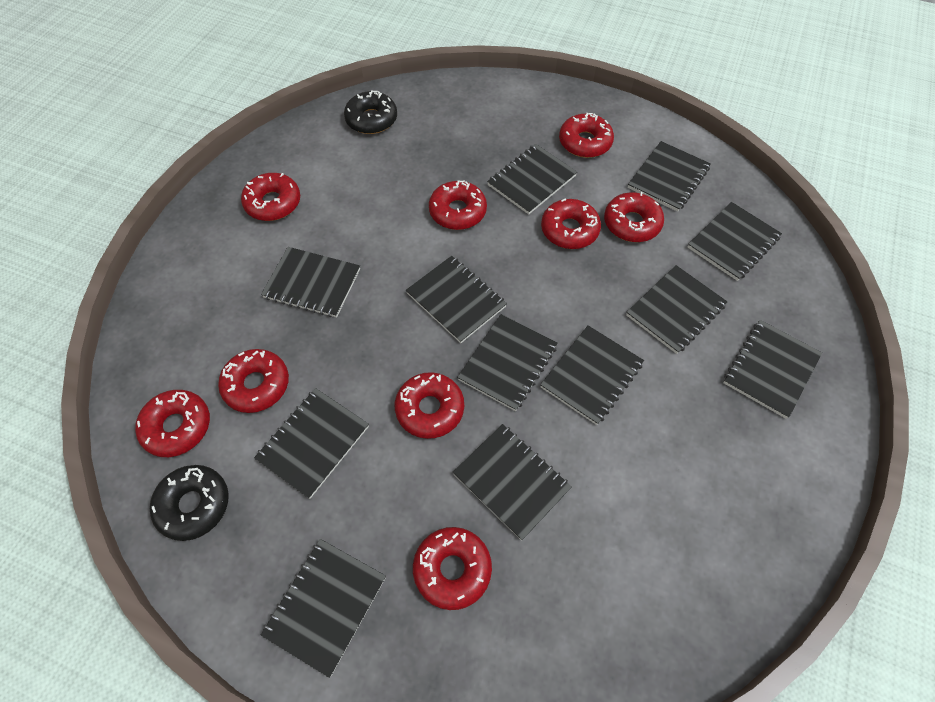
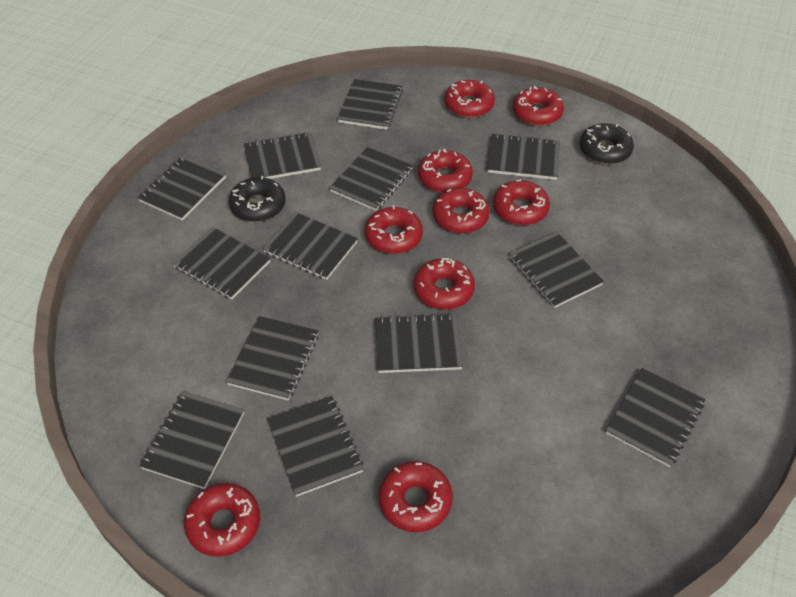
black notebook: 12 -> 13

